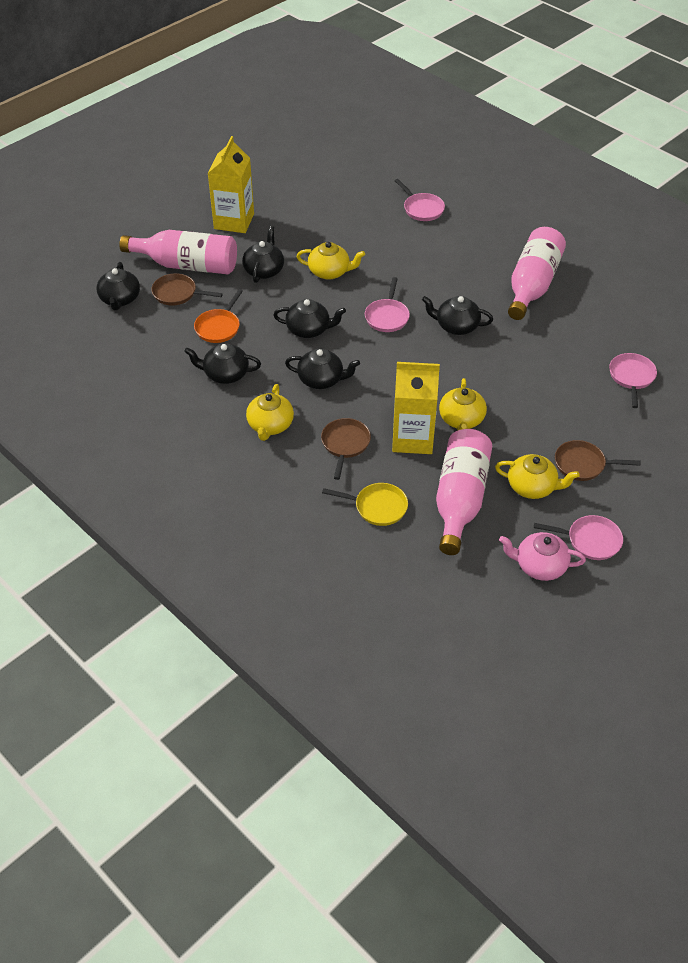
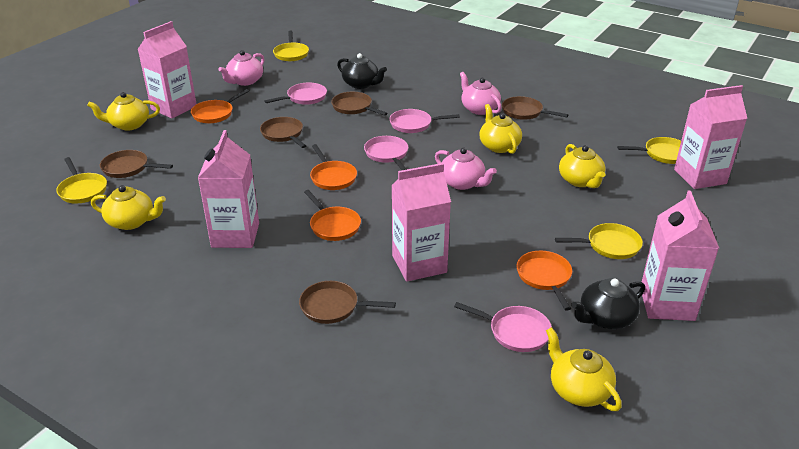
black teapot: 6 -> 2
brown pan: 3 -> 5
orange pan: 1 -> 4
pink bottle: 3 -> 0
pink carton: 0 -> 5
pink teapot: 1 -> 3
yellow carton: 2 -> 0
yellow pan: 1 -> 4
yellow teapot: 4 -> 5

